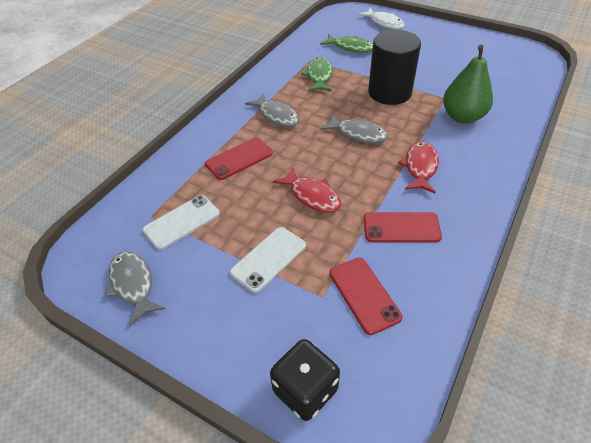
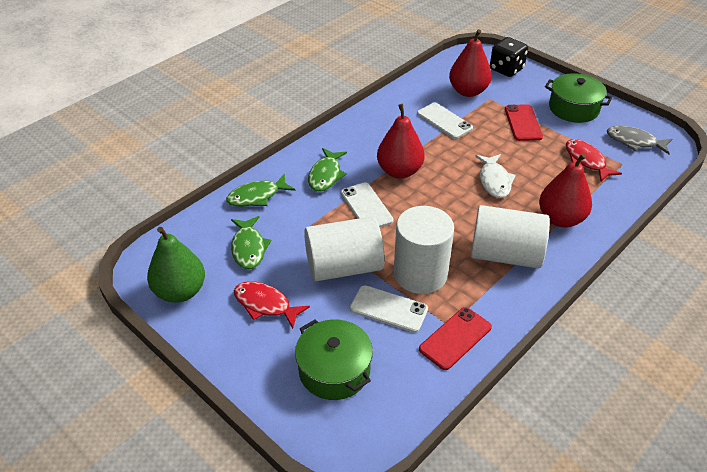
black cylinder: 1 -> 0
green fish: 2 -> 3
green pot: 0 -> 2
grey fish: 3 -> 1
red pear: 0 -> 3
red phone: 3 -> 2
white cylinder: 0 -> 3
white phone: 2 -> 3

